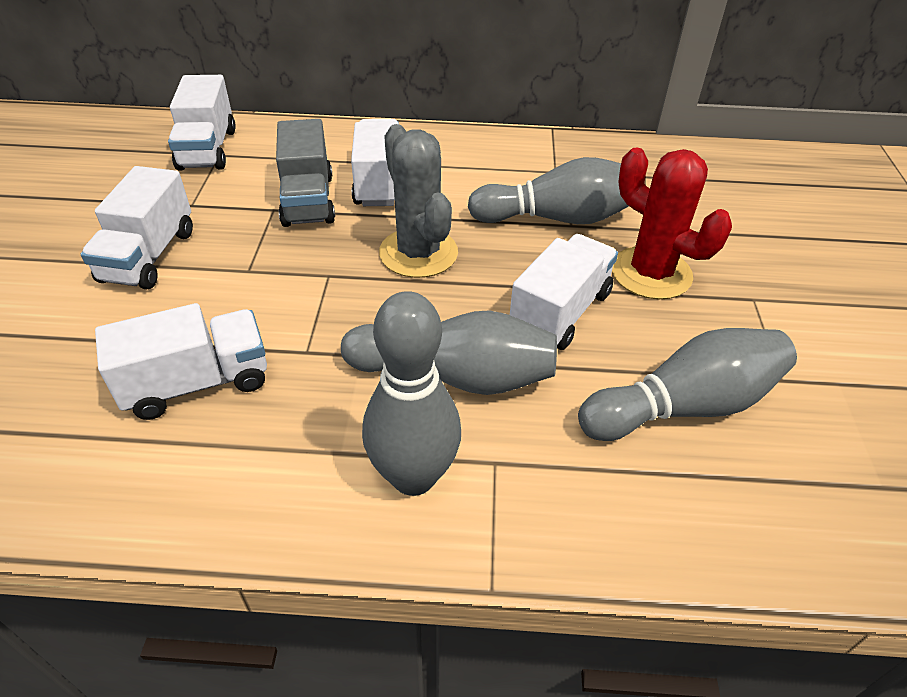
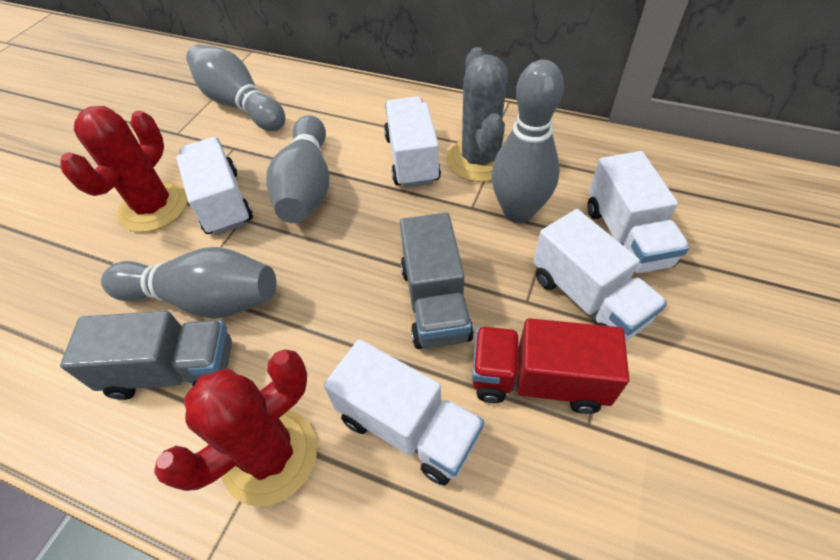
grey truck: 1 -> 2
red cactus: 1 -> 2
red truck: 0 -> 1

